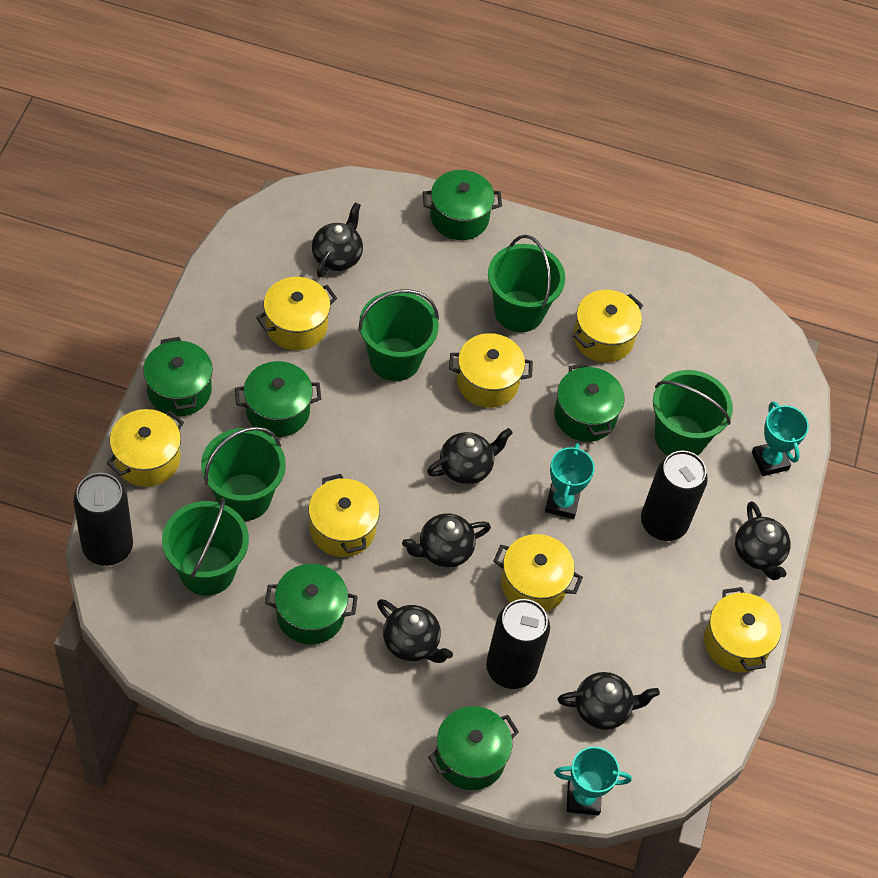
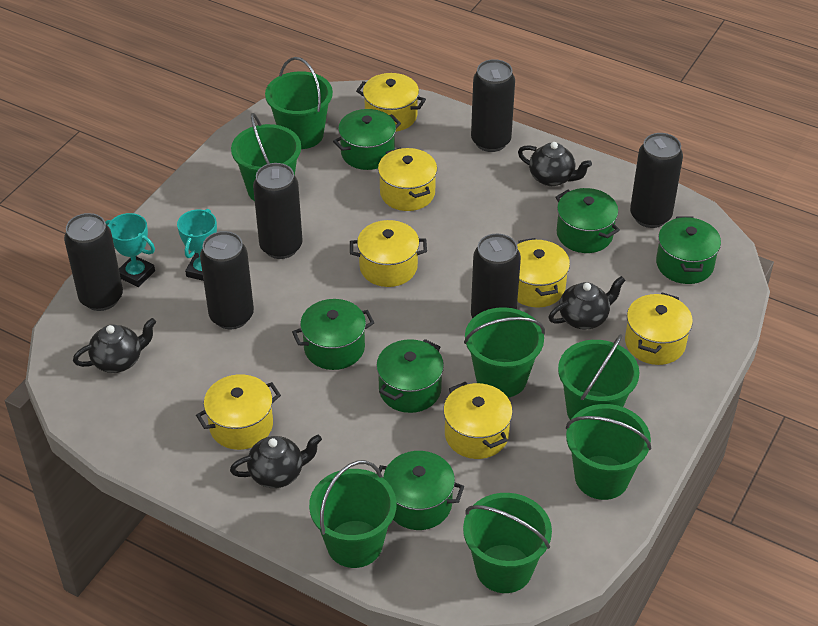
black can: 3 -> 6
black teapot: 6 -> 4
green bucket: 5 -> 7
turquoise trophy: 3 -> 2

